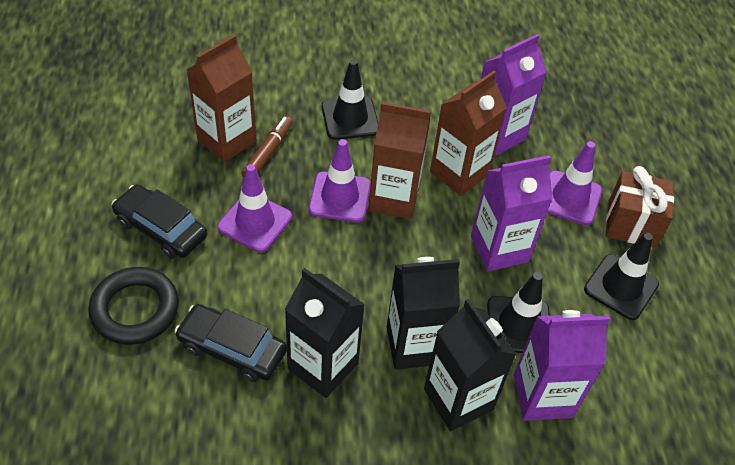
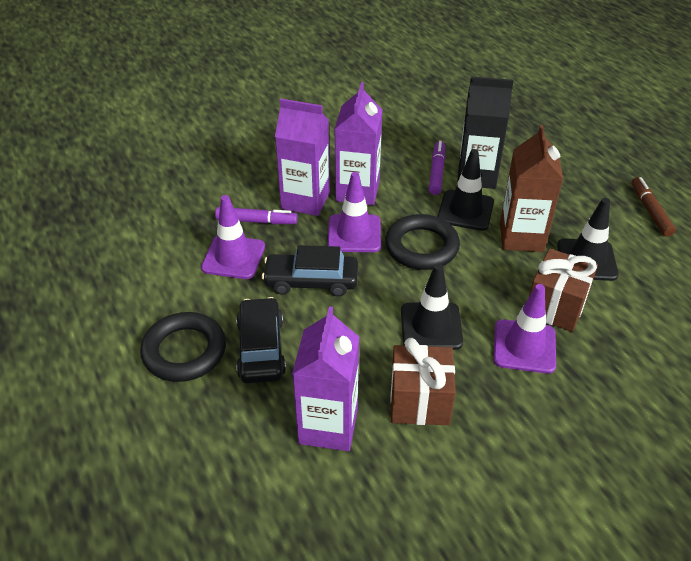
black carton: 3 -> 1
black ring: 1 -> 2
brown carton: 3 -> 1
brown gift: 1 -> 2
purple marker: 0 -> 2

